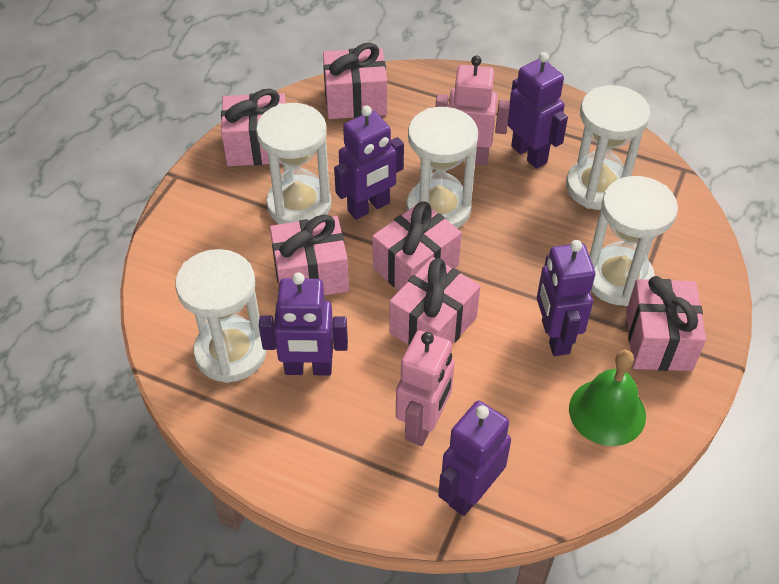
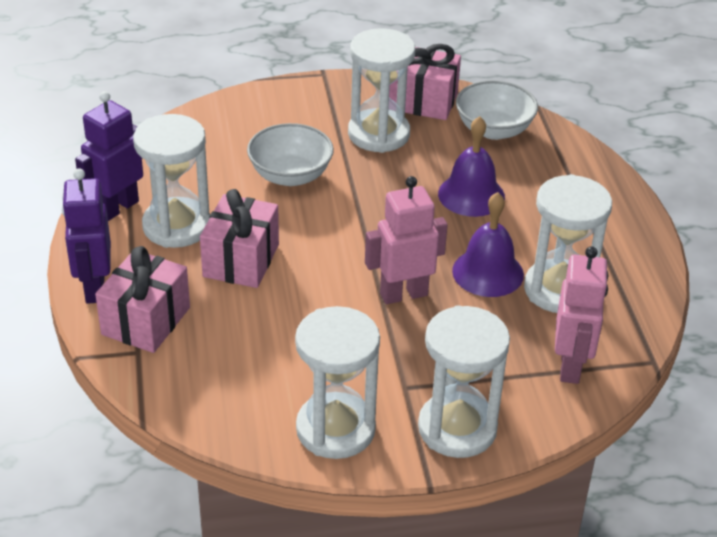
green bell: 1 -> 0
pink gift: 6 -> 3
purple bell: 0 -> 2
purple robot: 5 -> 2
white bowl: 0 -> 2

